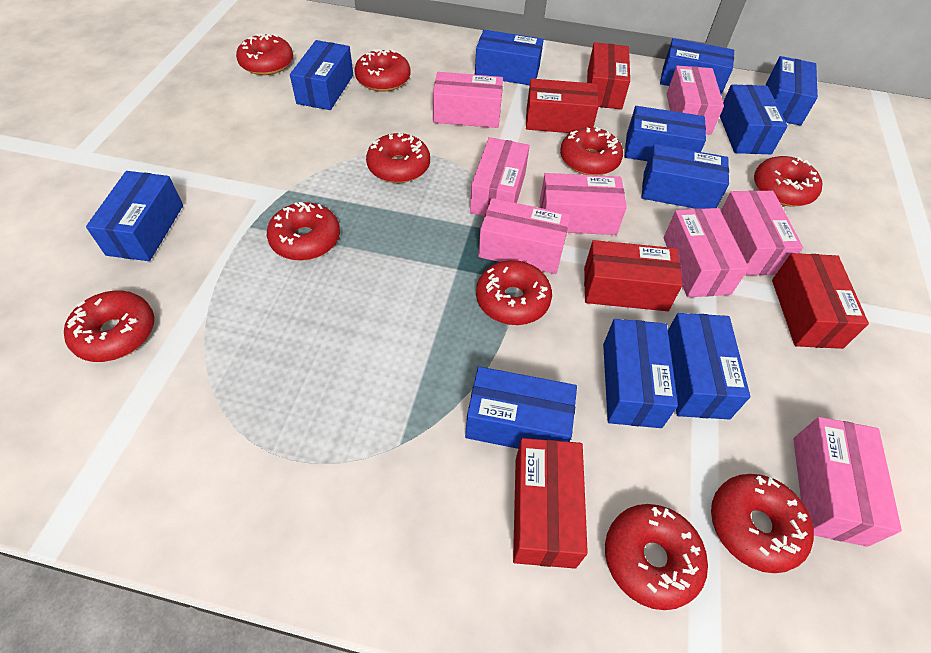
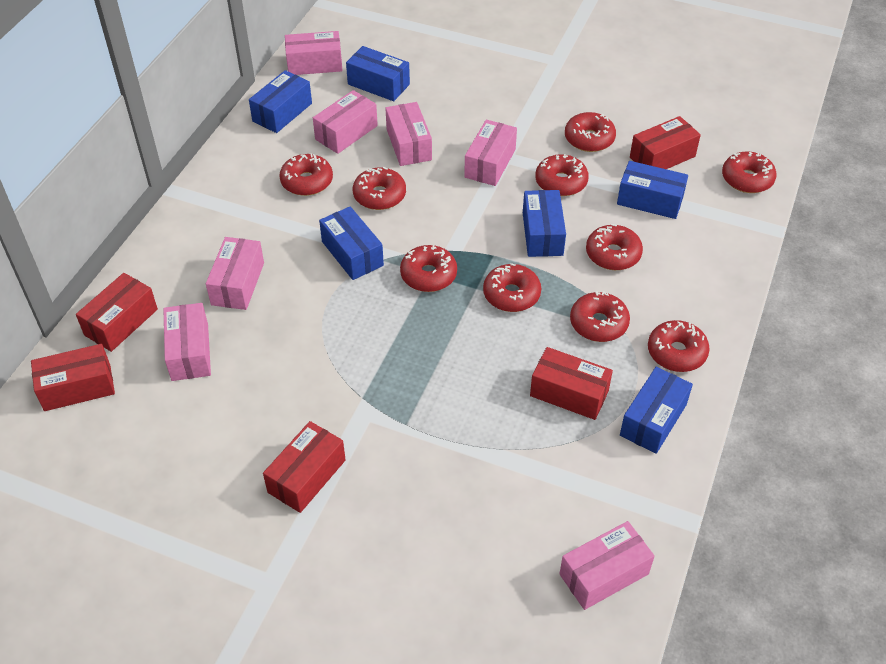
blue box: 11 -> 6
pink box: 8 -> 7

